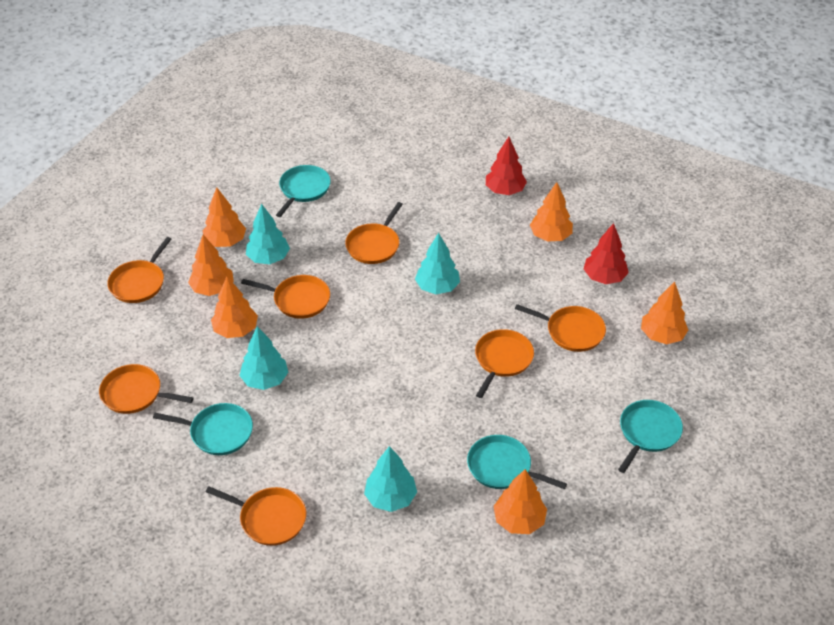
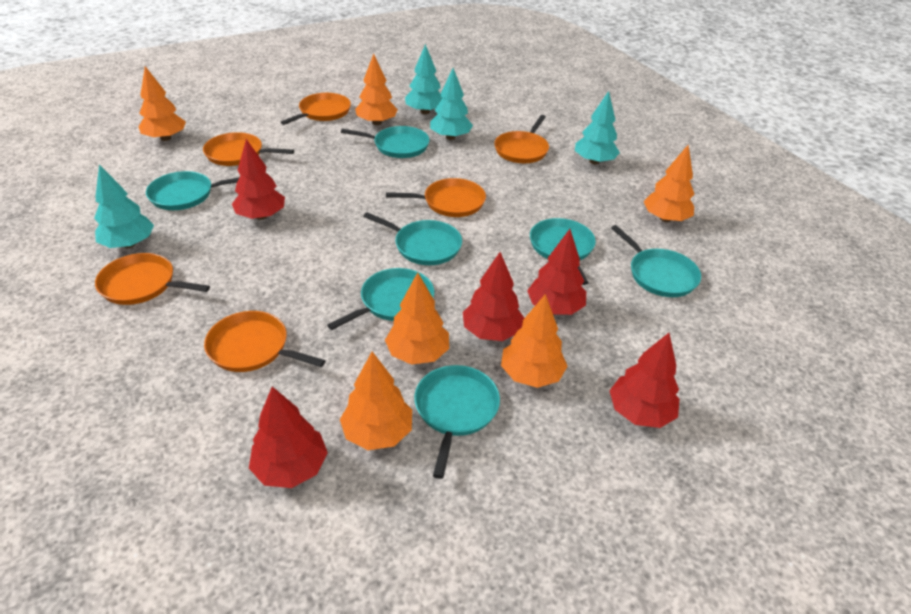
orange pan: 7 -> 6
red tree: 2 -> 5
turquoise pan: 4 -> 7

